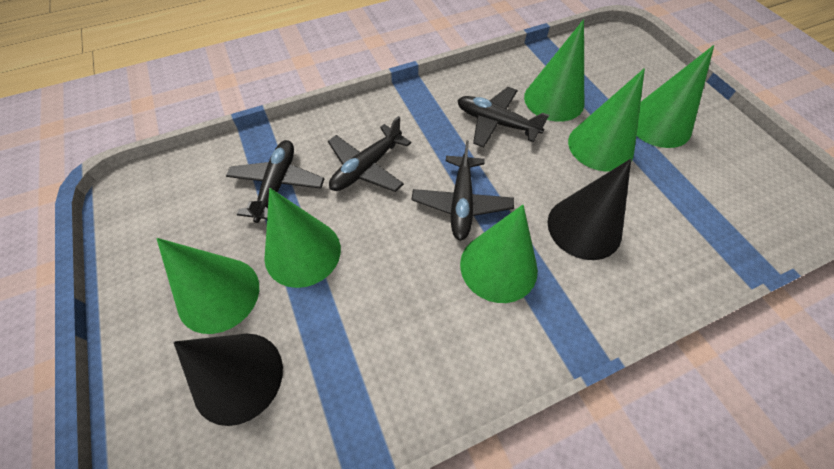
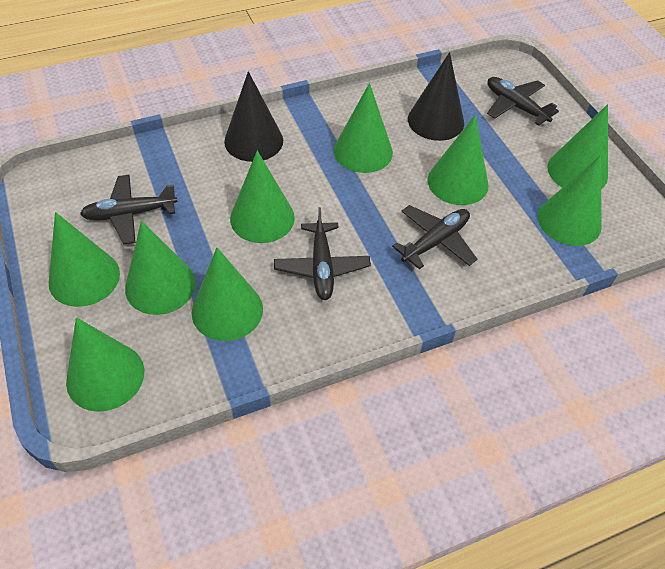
green cone: 6 -> 9

